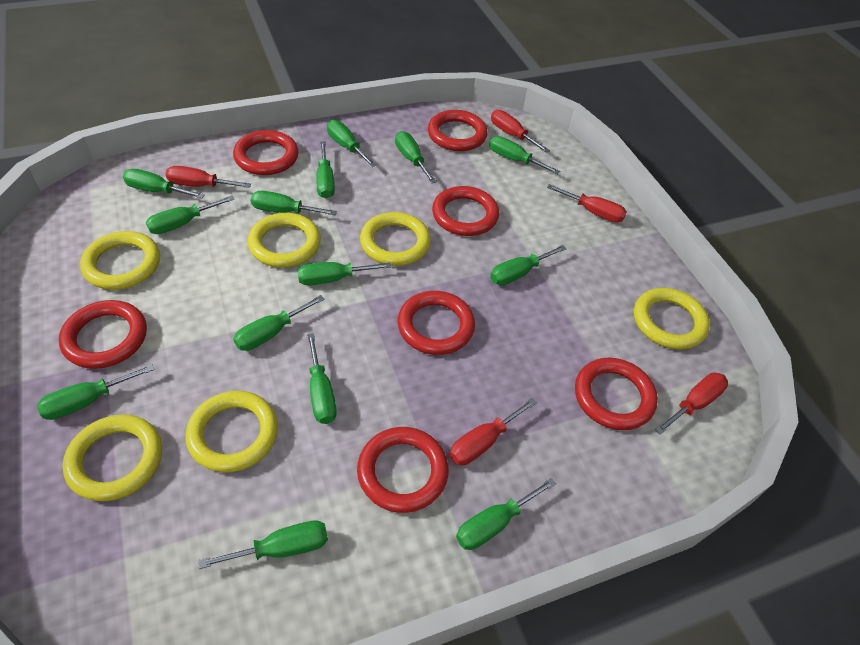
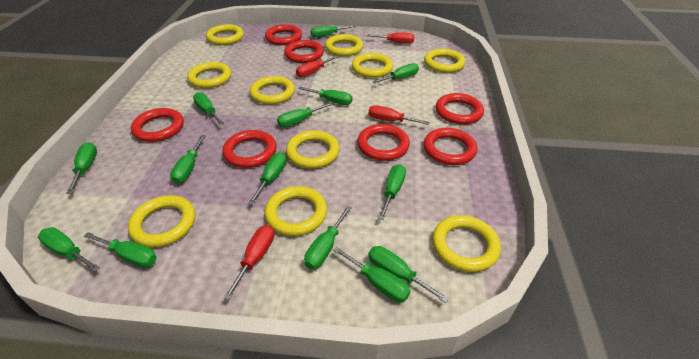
red screwdriver: 5 -> 4
yellow ring: 6 -> 10

